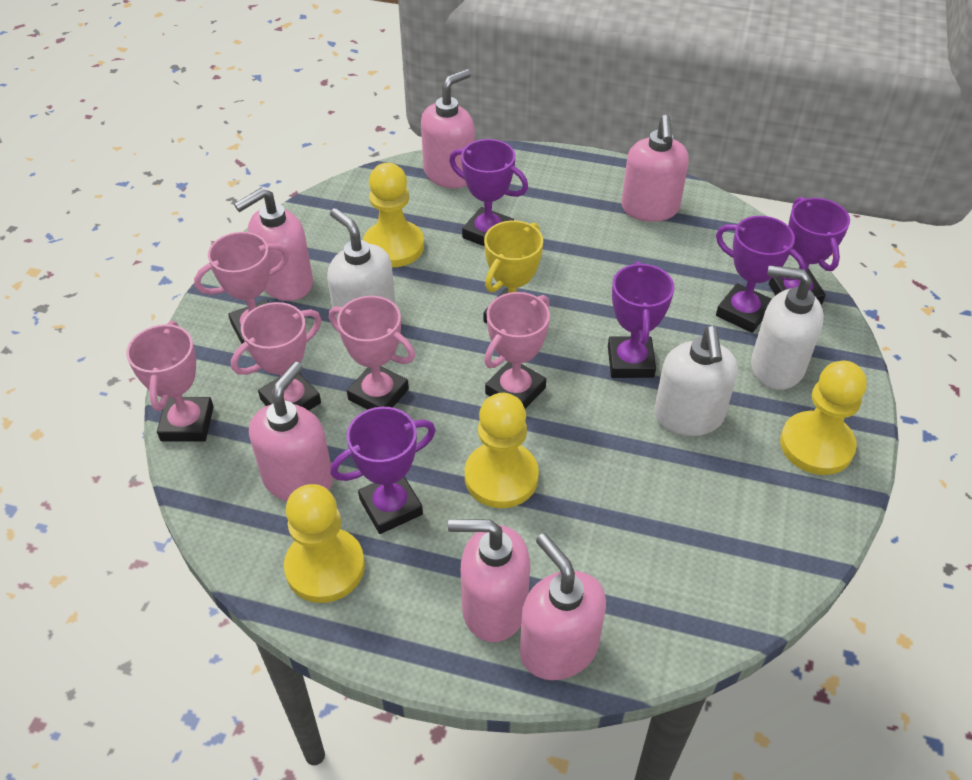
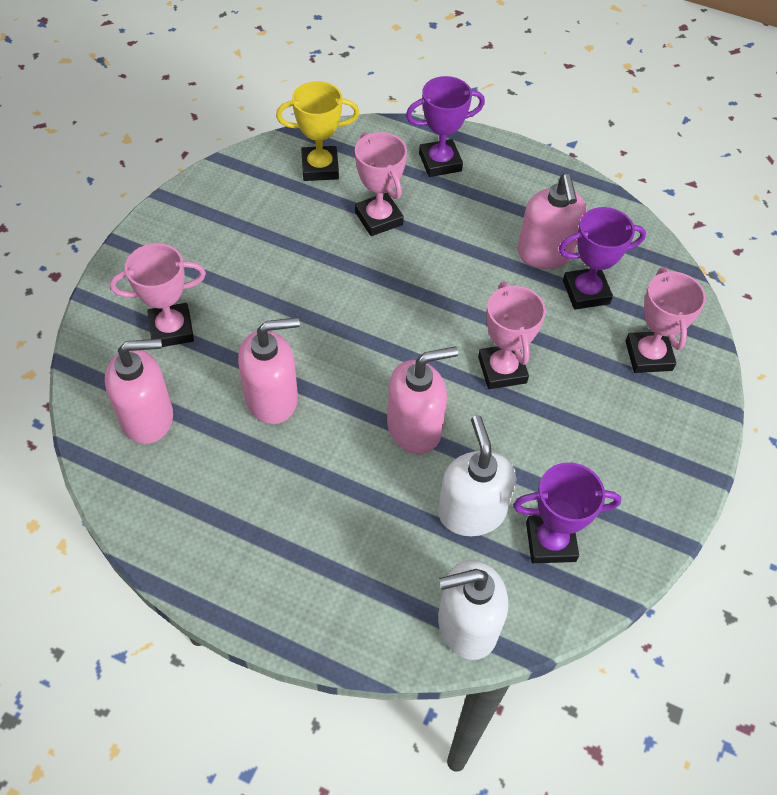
pink soap dispenser: 6 -> 4
pink trophy: 5 -> 4
purple trophy: 5 -> 3
white soap dispenser: 3 -> 2
yellow pawn: 4 -> 0

